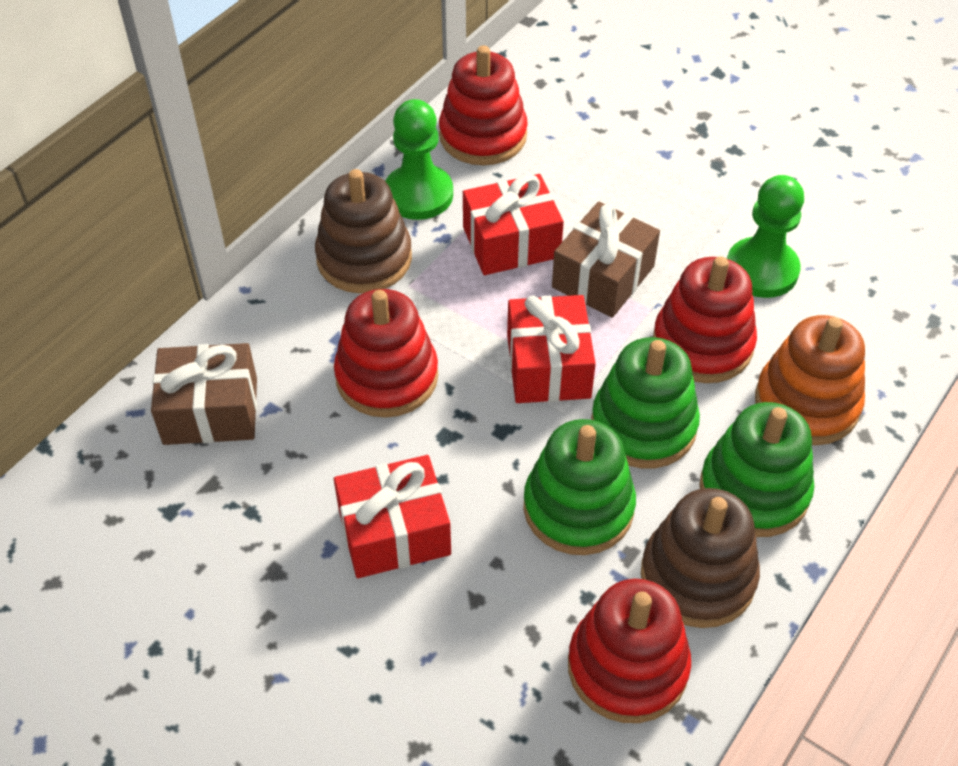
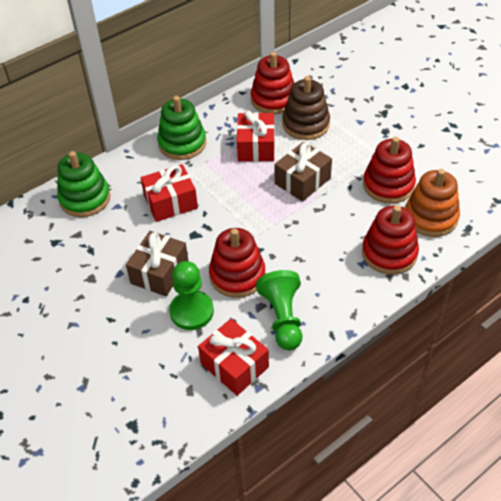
brown stacking toy: 2 -> 1
green stacking toy: 3 -> 2

